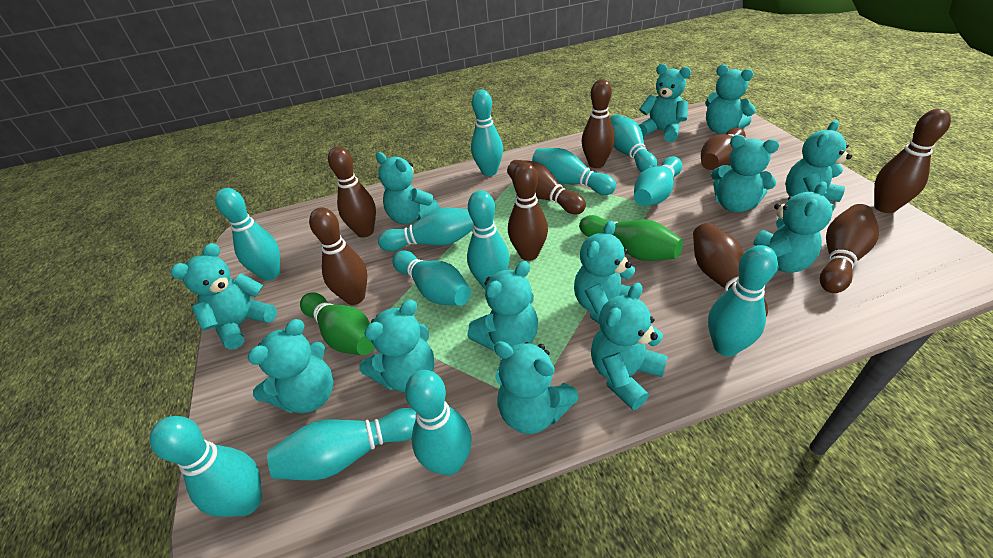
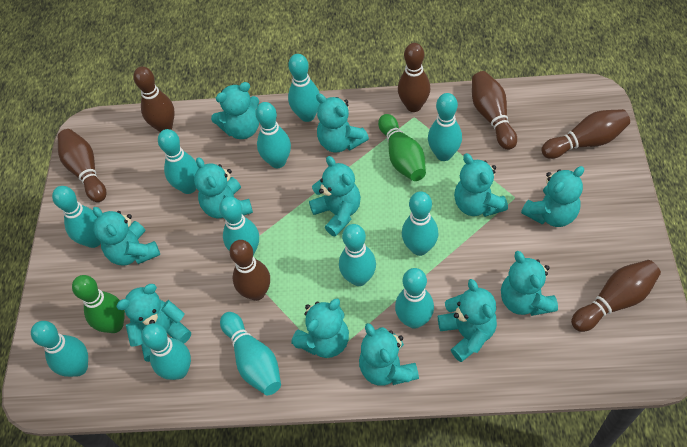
brown bowling pin: 9 -> 7
turquoise teddy bear: 13 -> 12

